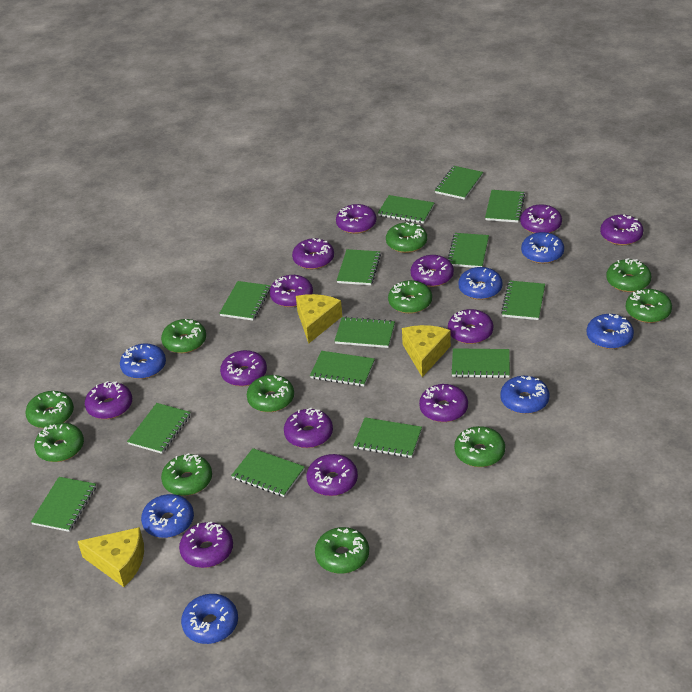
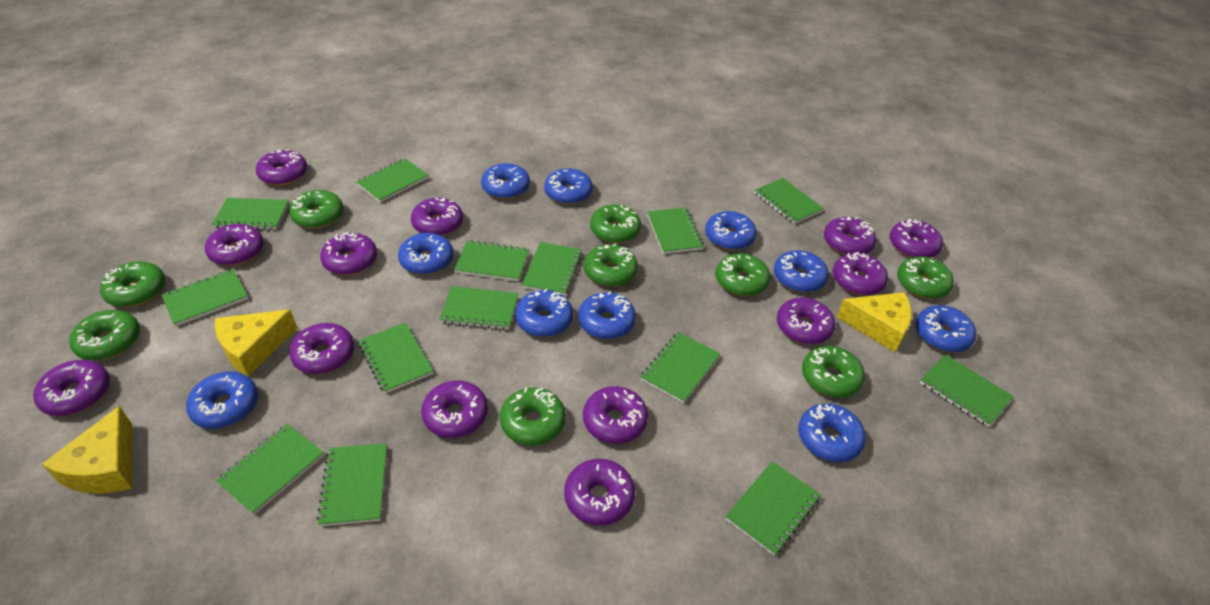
blue donut: 7 -> 10
green donut: 11 -> 9

